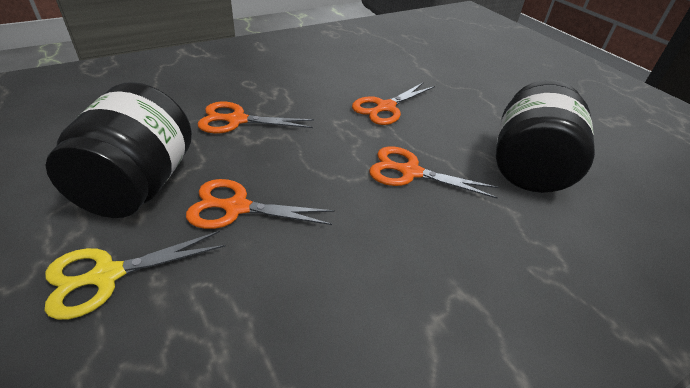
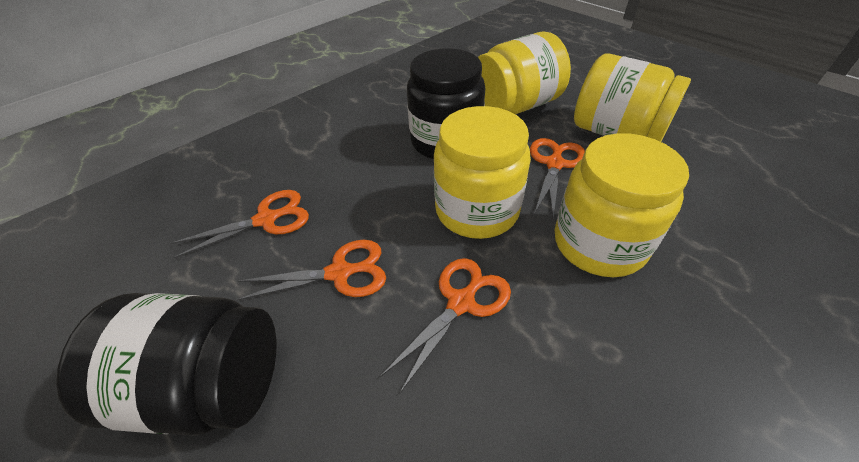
yellow jar: 0 -> 4
yellow scissors: 1 -> 0

